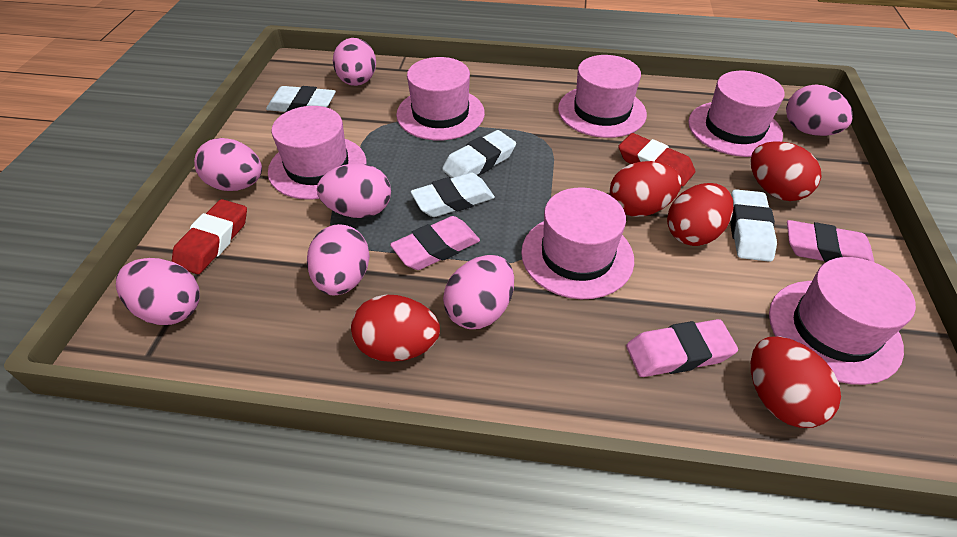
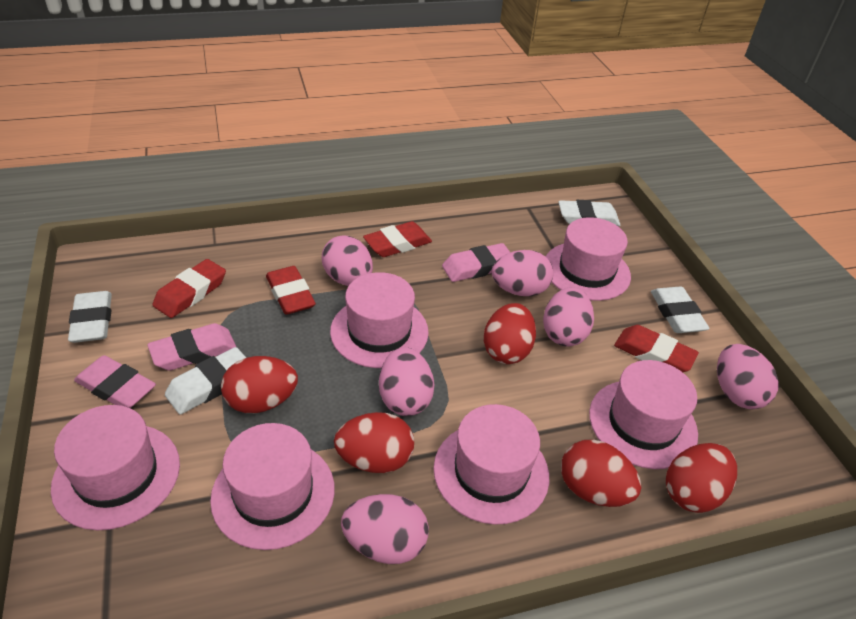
pink egg: 7 -> 6
red eraser: 2 -> 4

